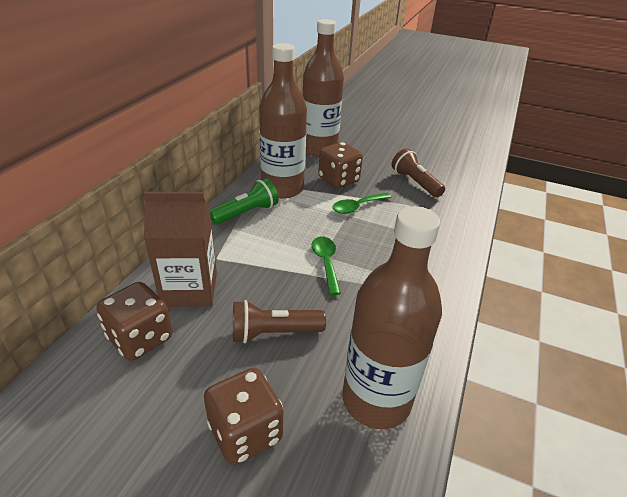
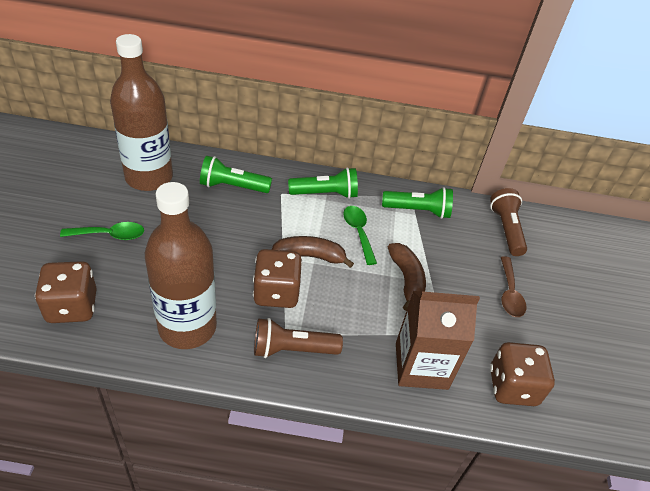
brown banana: 0 -> 2
brown bottle: 3 -> 2
brown spoon: 0 -> 1
green flashlight: 1 -> 3

